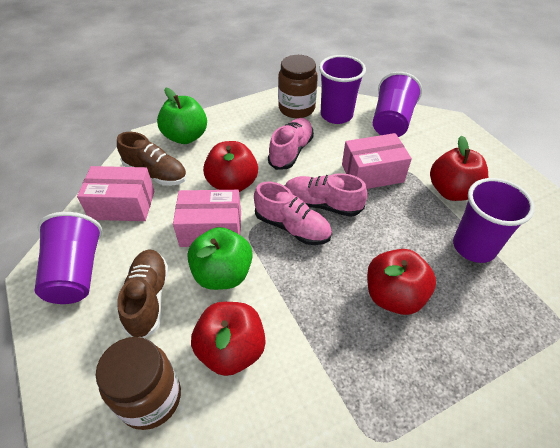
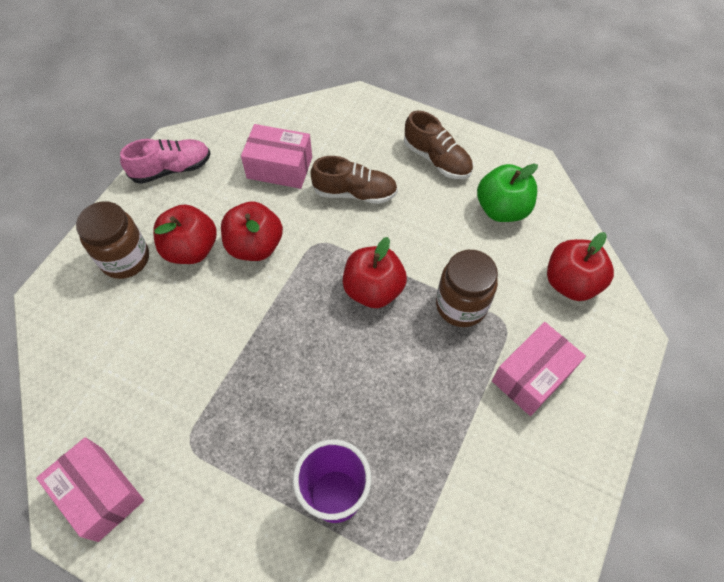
green apple: 2 -> 1
pink shoe: 3 -> 1
purple cup: 4 -> 1

